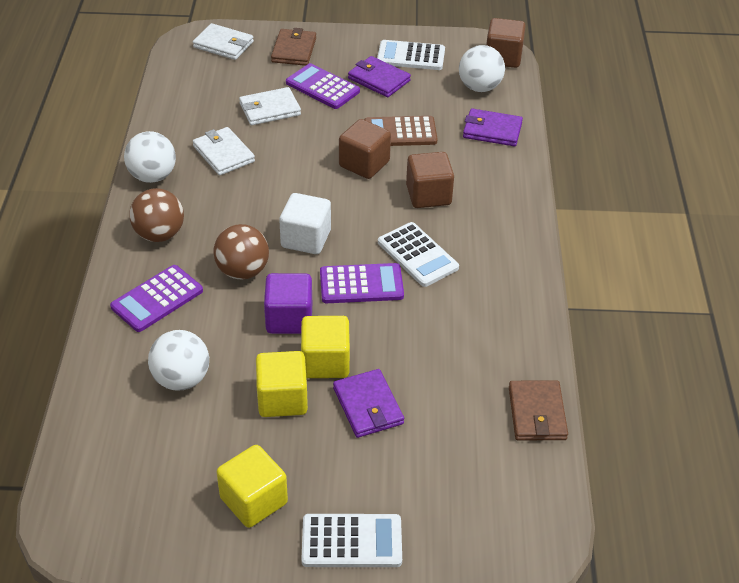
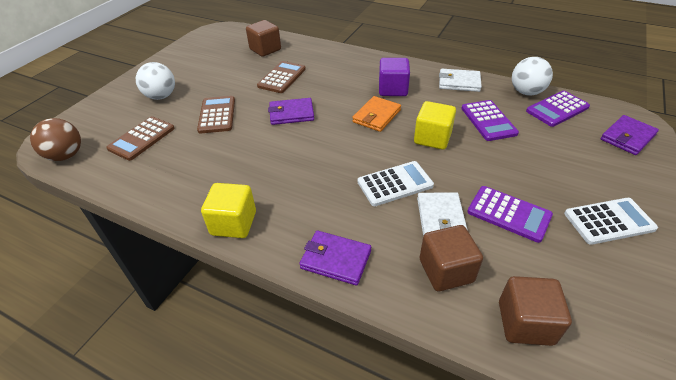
brown ball: 2 -> 1
brown calculator: 1 -> 3
brown wallet: 2 -> 0
orange wallet: 0 -> 1
white ball: 3 -> 2
white calculator: 3 -> 2
white cube: 1 -> 0
white wallet: 3 -> 2
yellow cube: 3 -> 2

